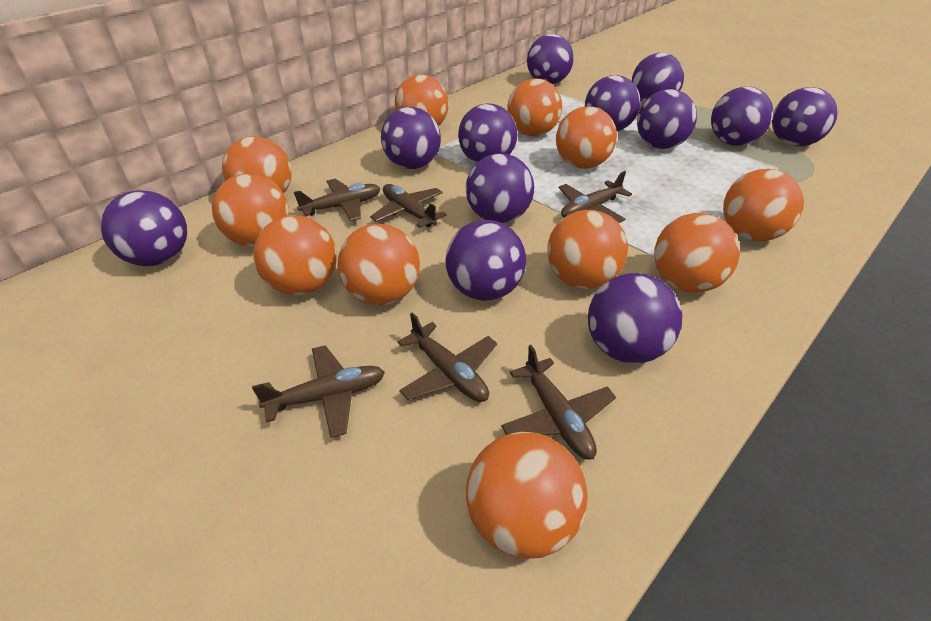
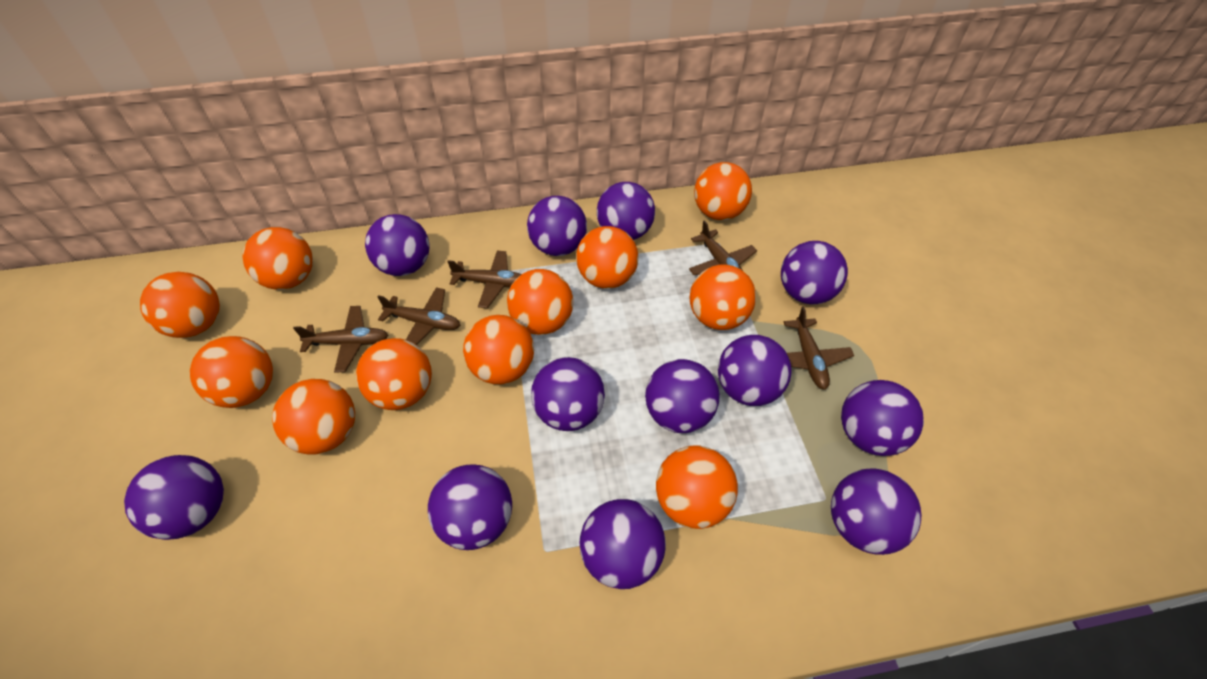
brown plane: 6 -> 5

